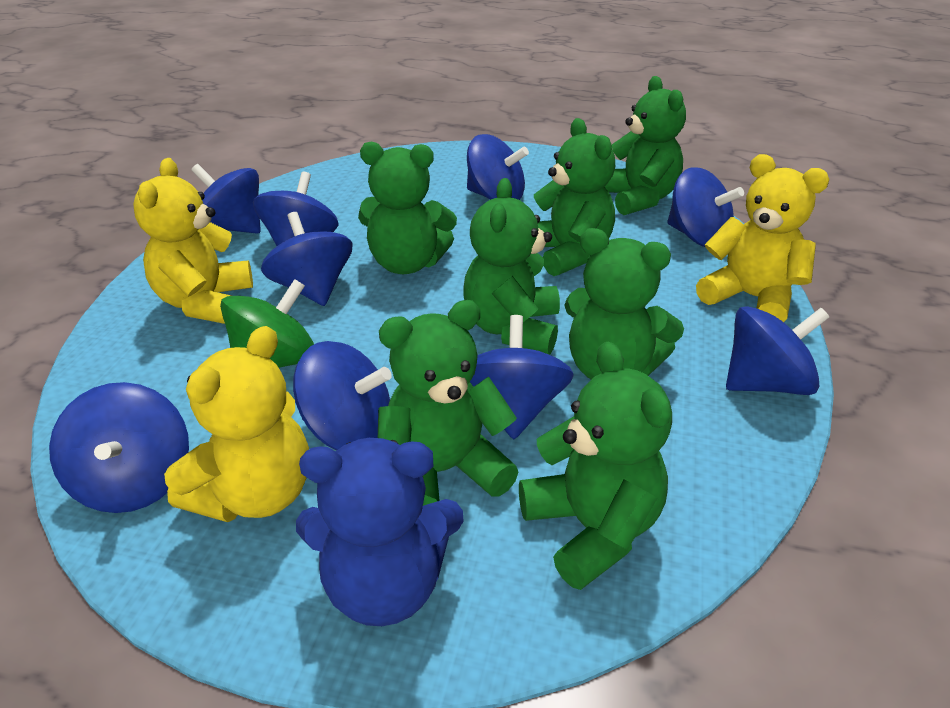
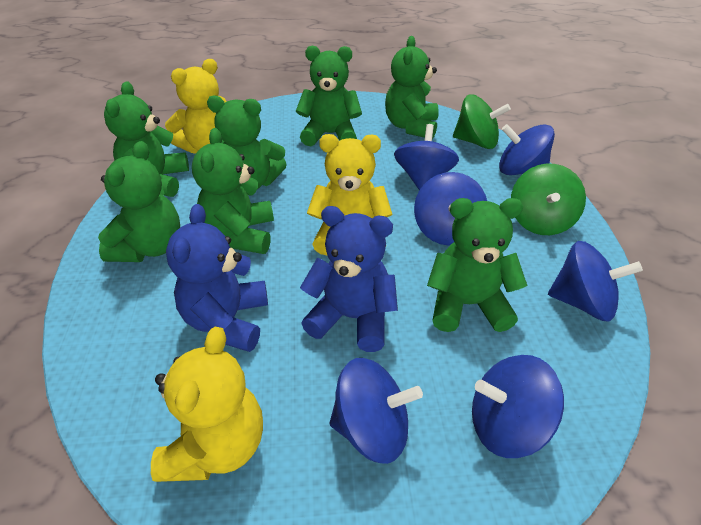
blue spinning top: 9 -> 6
blue teddy bear: 1 -> 2
green spinning top: 1 -> 2

